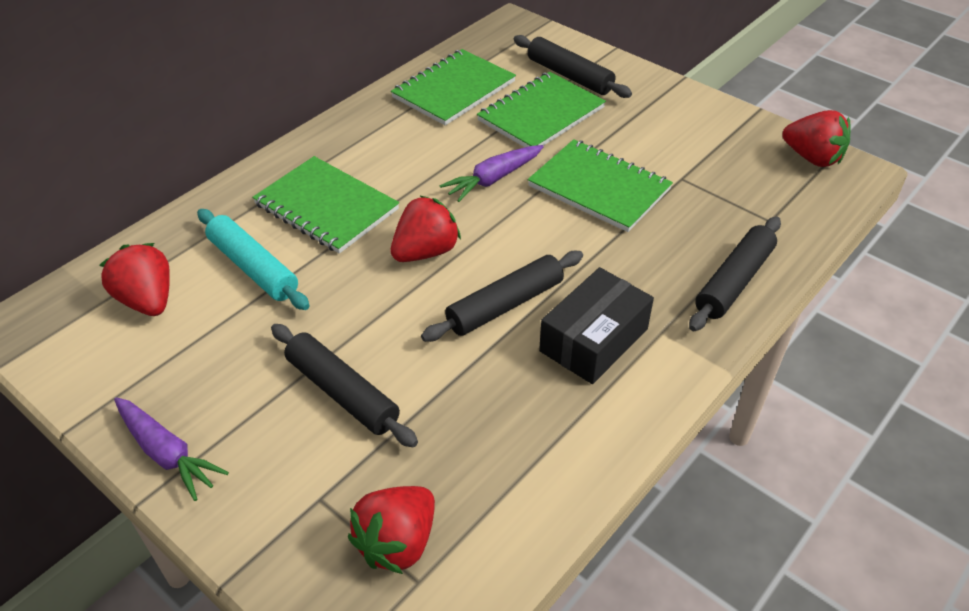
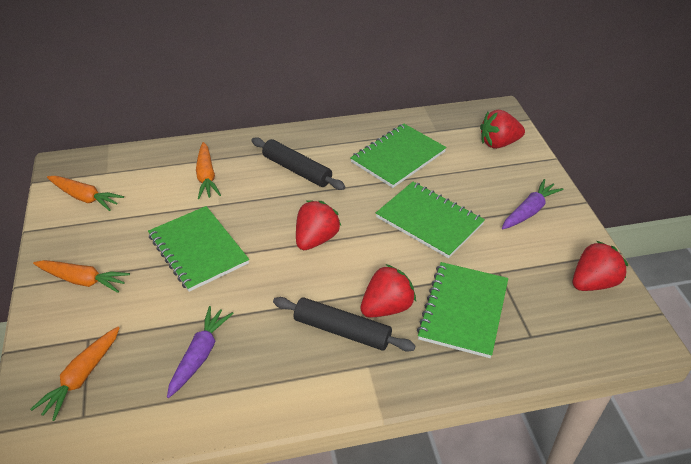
black box: 1 -> 0
black rolling pin: 4 -> 2
orange carrot: 0 -> 4
turquoise rolling pin: 1 -> 0

